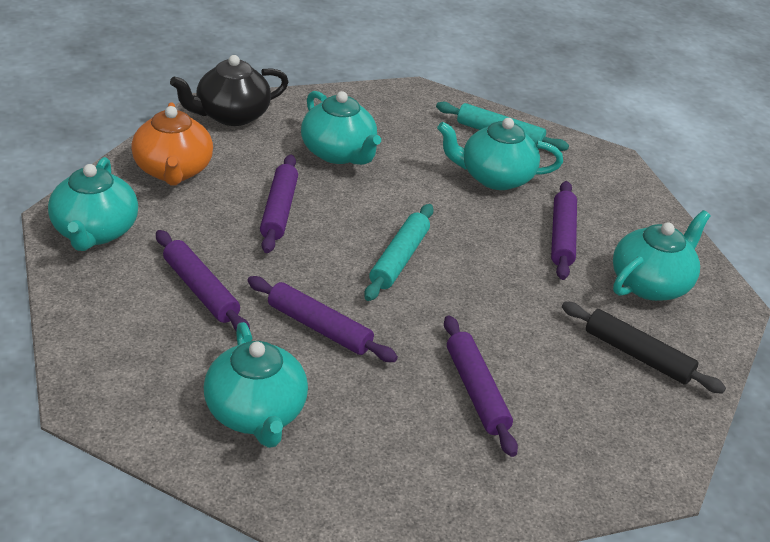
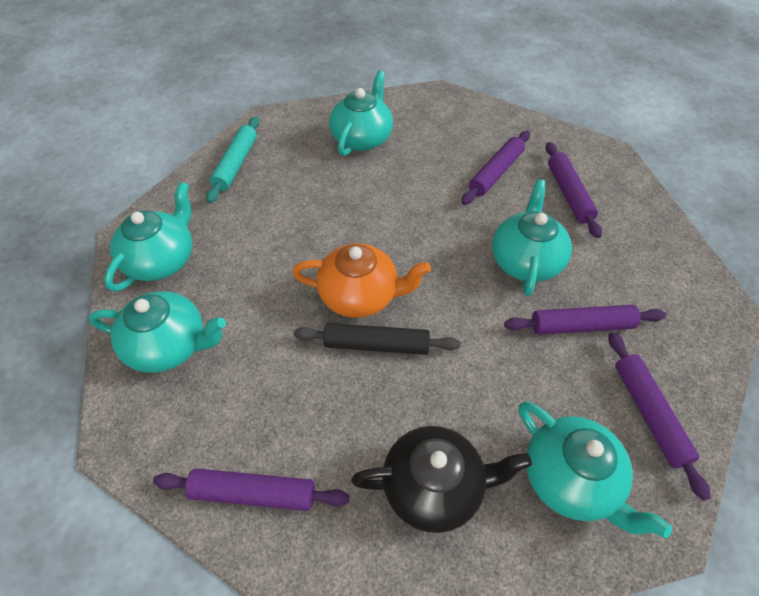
turquoise rolling pin: 2 -> 1

